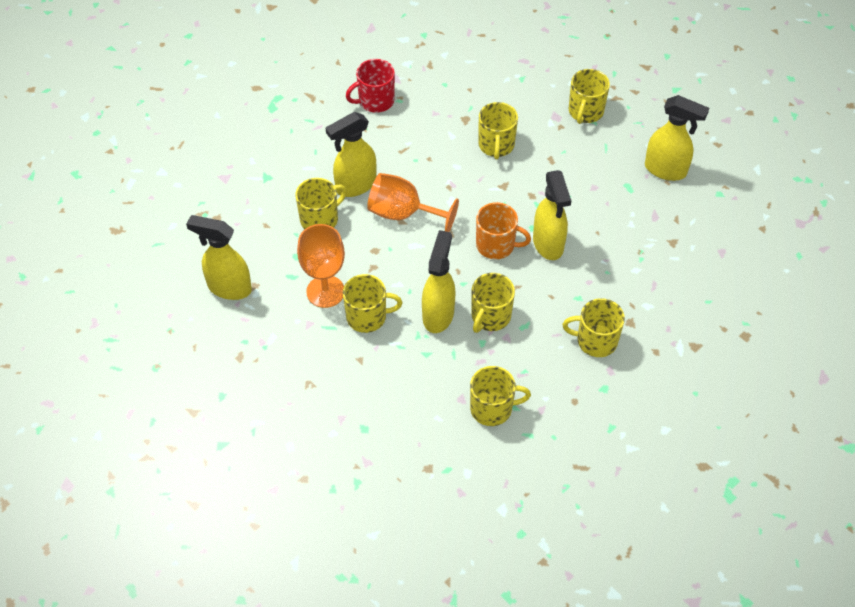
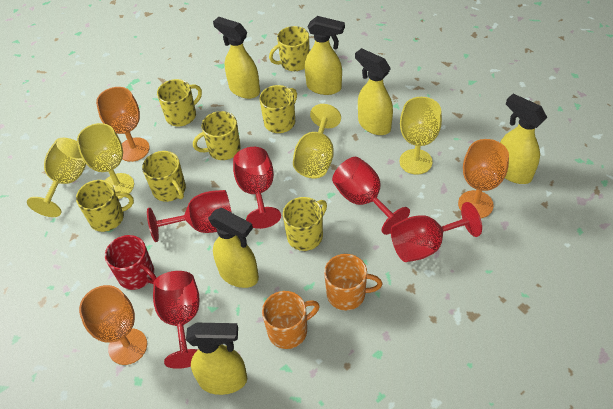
orange goblet: 2 -> 3
orange mug: 1 -> 2
red goblet: 0 -> 5
yellow goblet: 0 -> 4
yellow spray bottle: 5 -> 6

